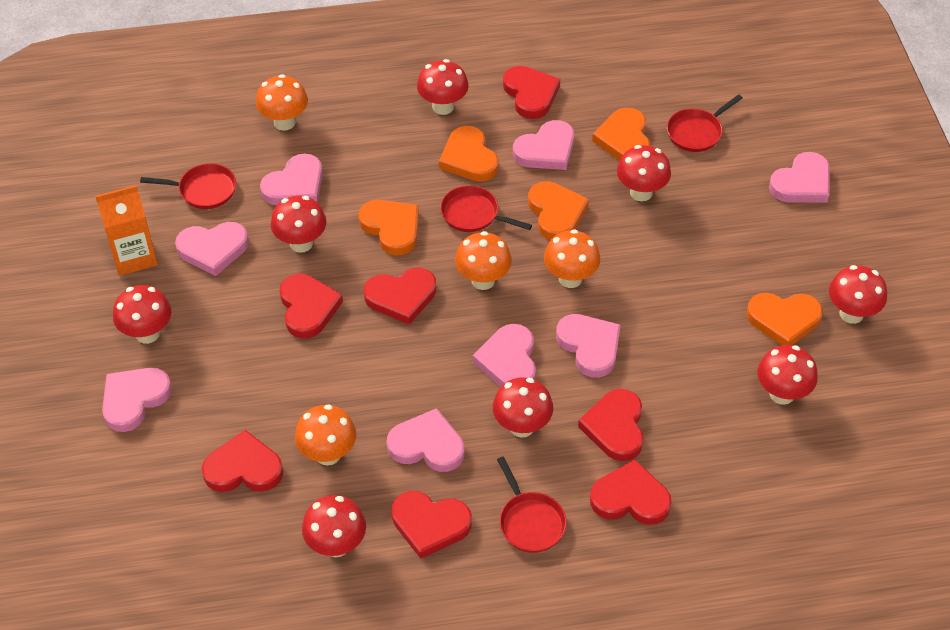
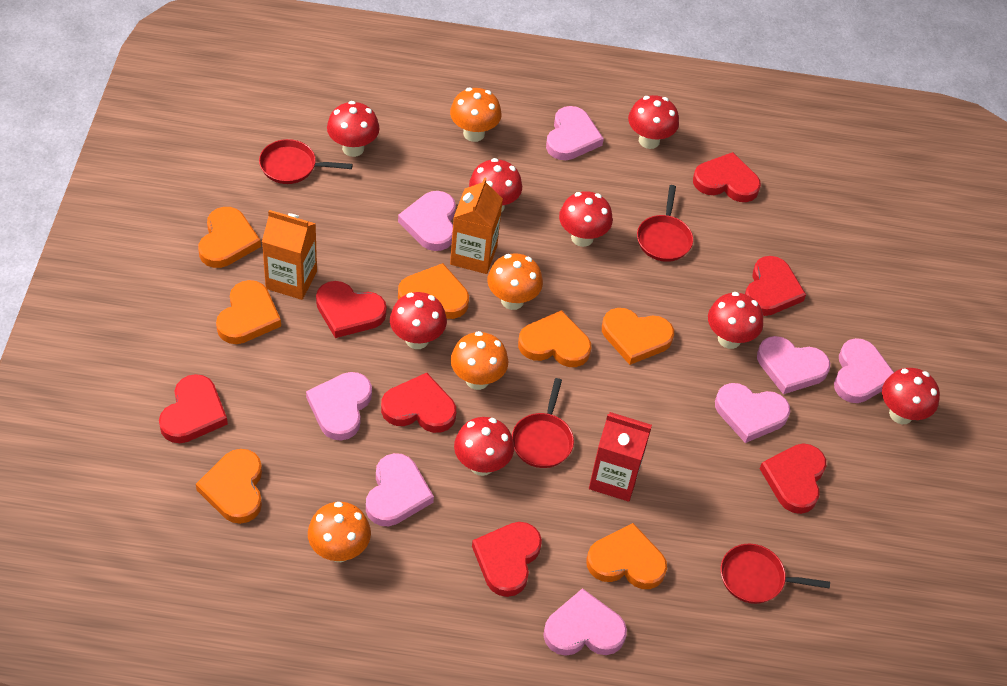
orange carton: 1 -> 2
orange heart: 5 -> 7
red carton: 0 -> 1

